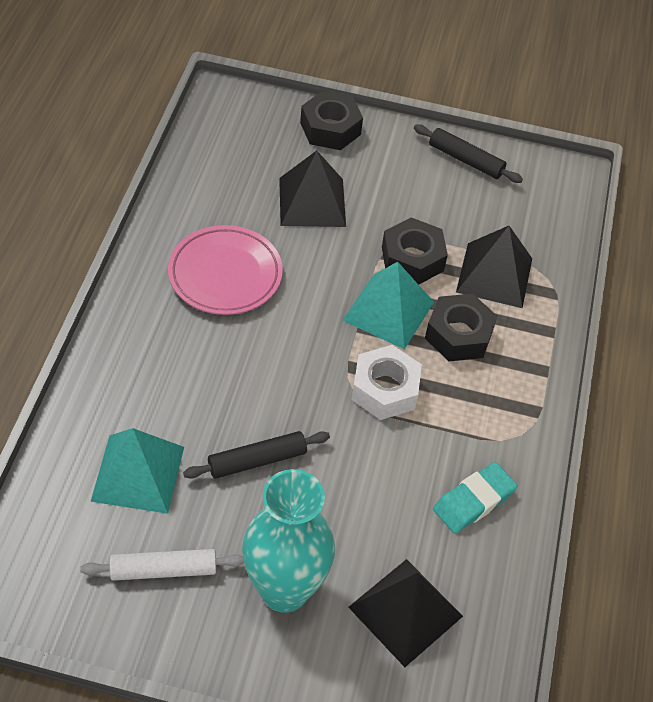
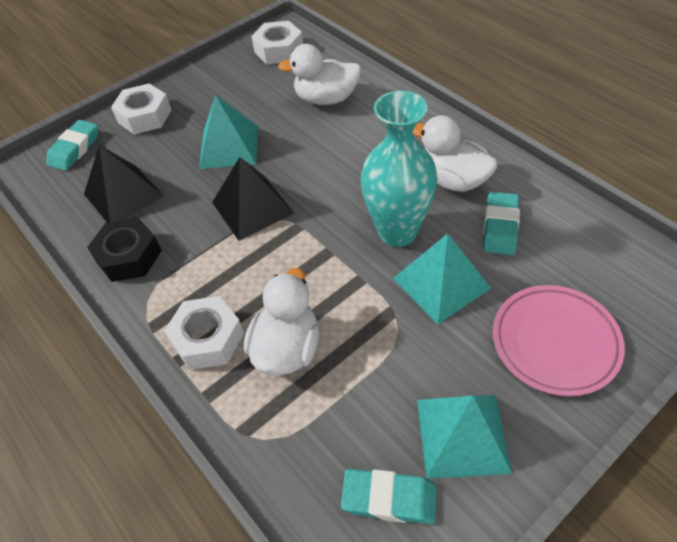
black nut: 3 -> 1
black pyramid: 3 -> 2
black rolling pin: 2 -> 0
turquoise eraser: 1 -> 3
turquoise pyramid: 2 -> 3
white duck: 0 -> 3
white nut: 1 -> 3
white rolling pin: 1 -> 0

